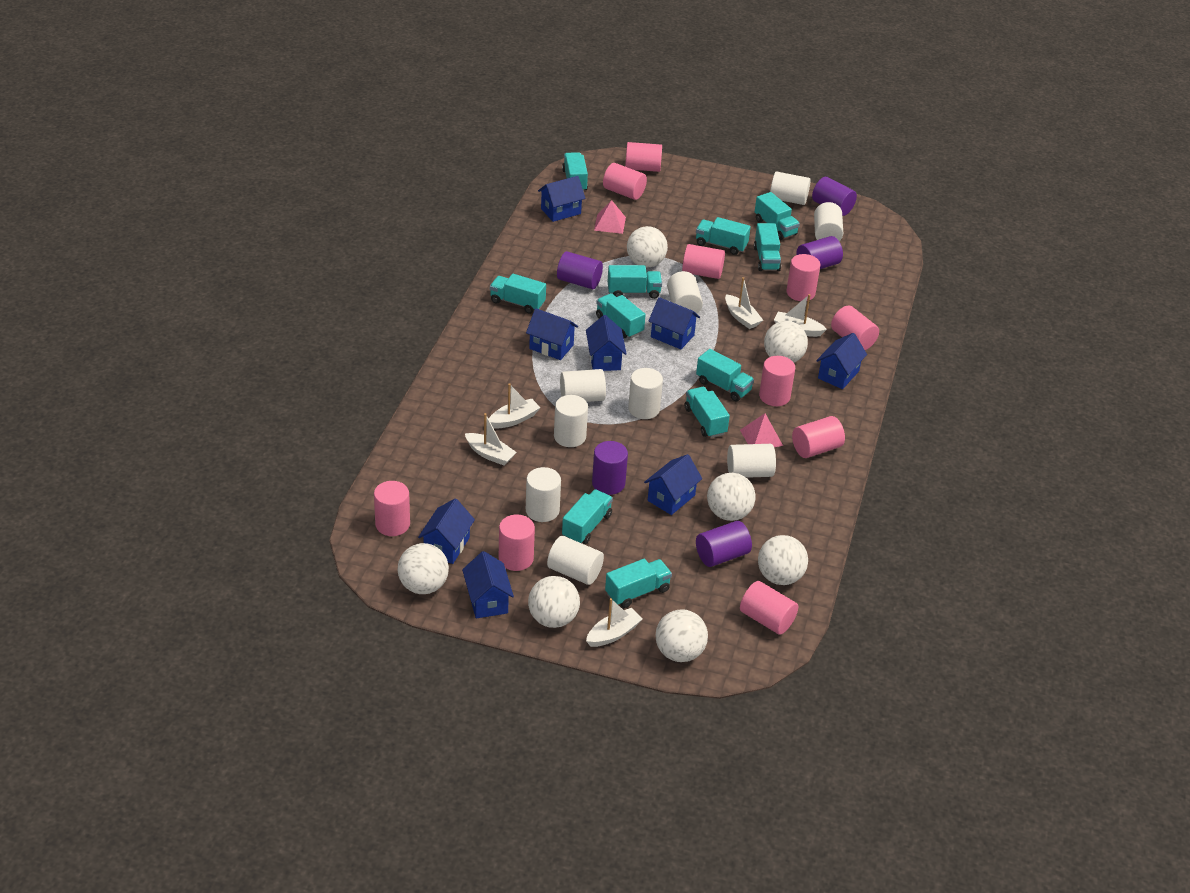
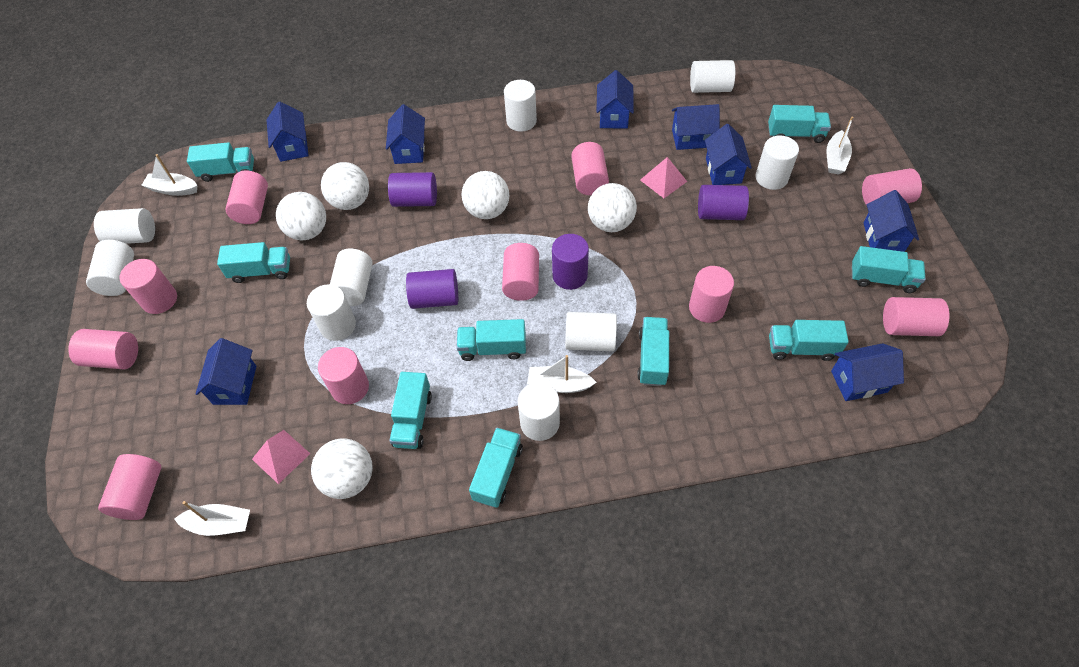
purple cylinder: 5 -> 4
turquoise truck: 11 -> 9
white ball: 7 -> 5
white boat: 5 -> 4

